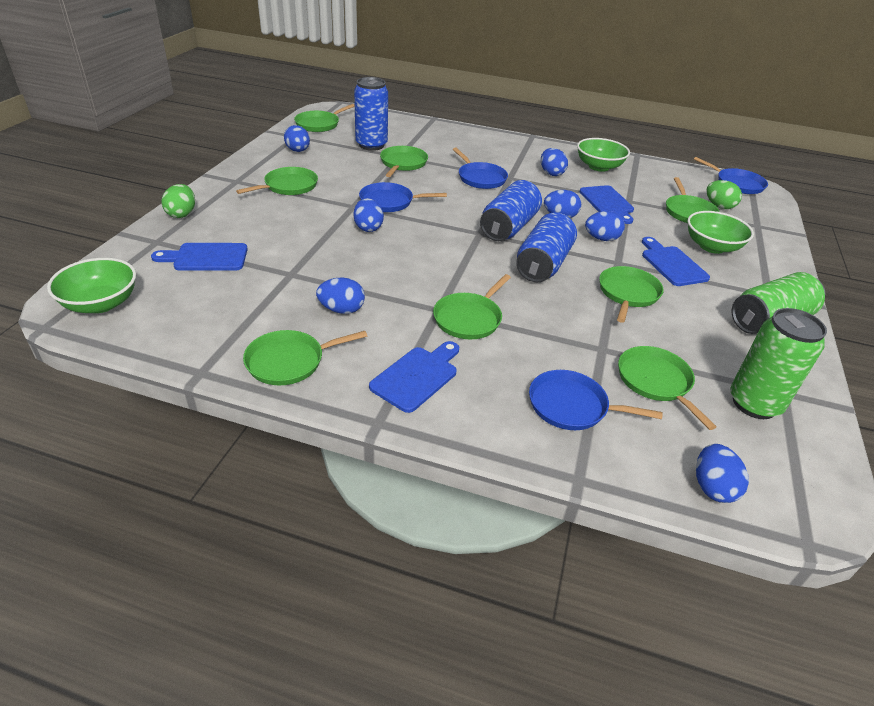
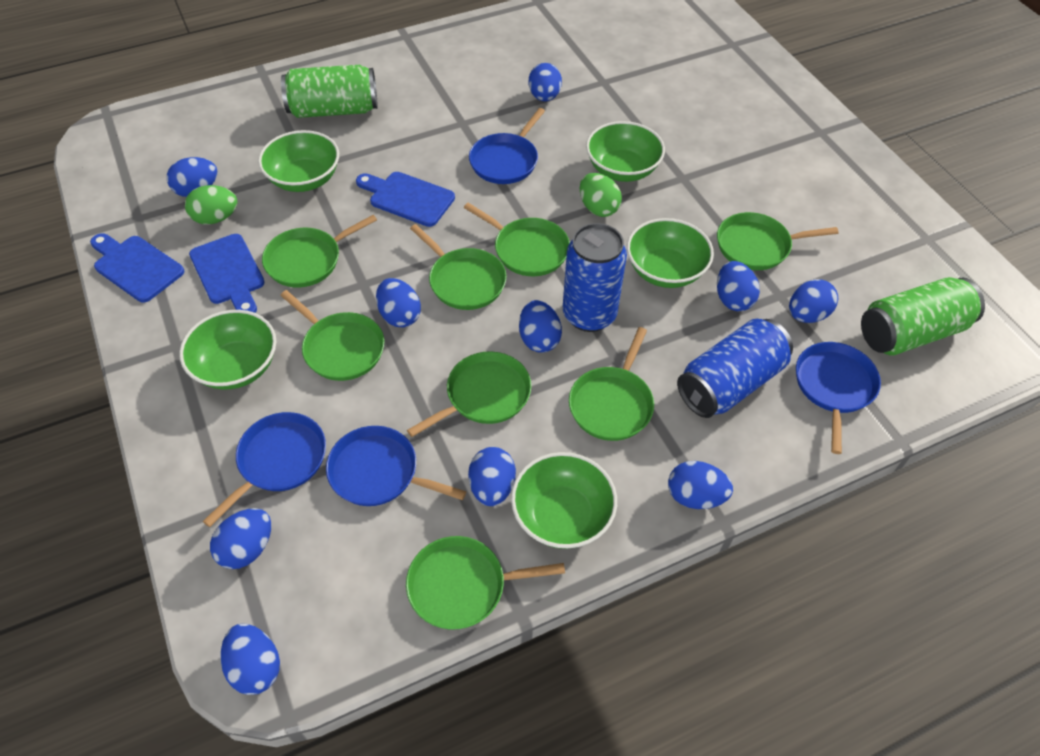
blue can: 3 -> 2
blue cutting board: 4 -> 3
blue egg: 7 -> 10
green bowl: 3 -> 5

